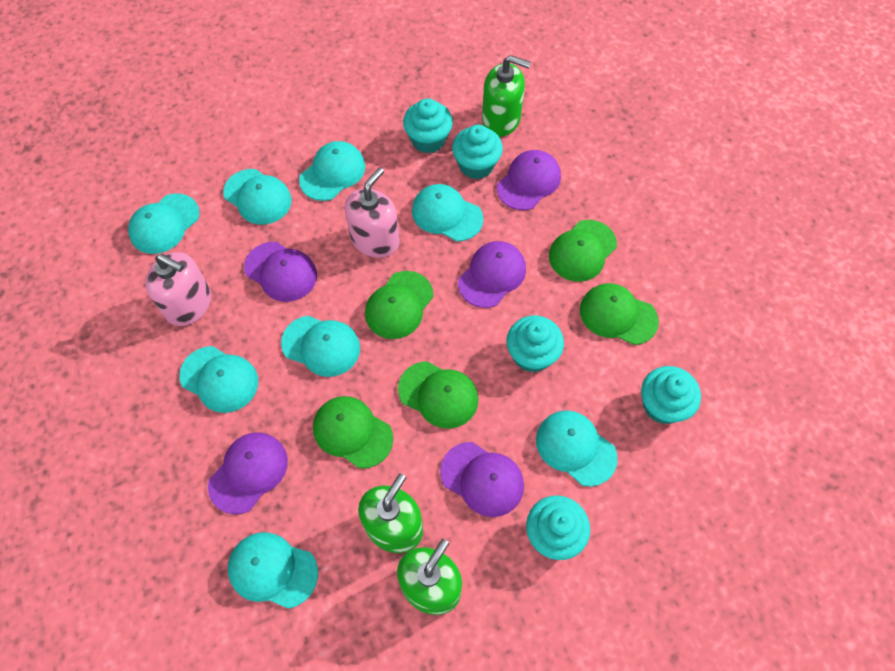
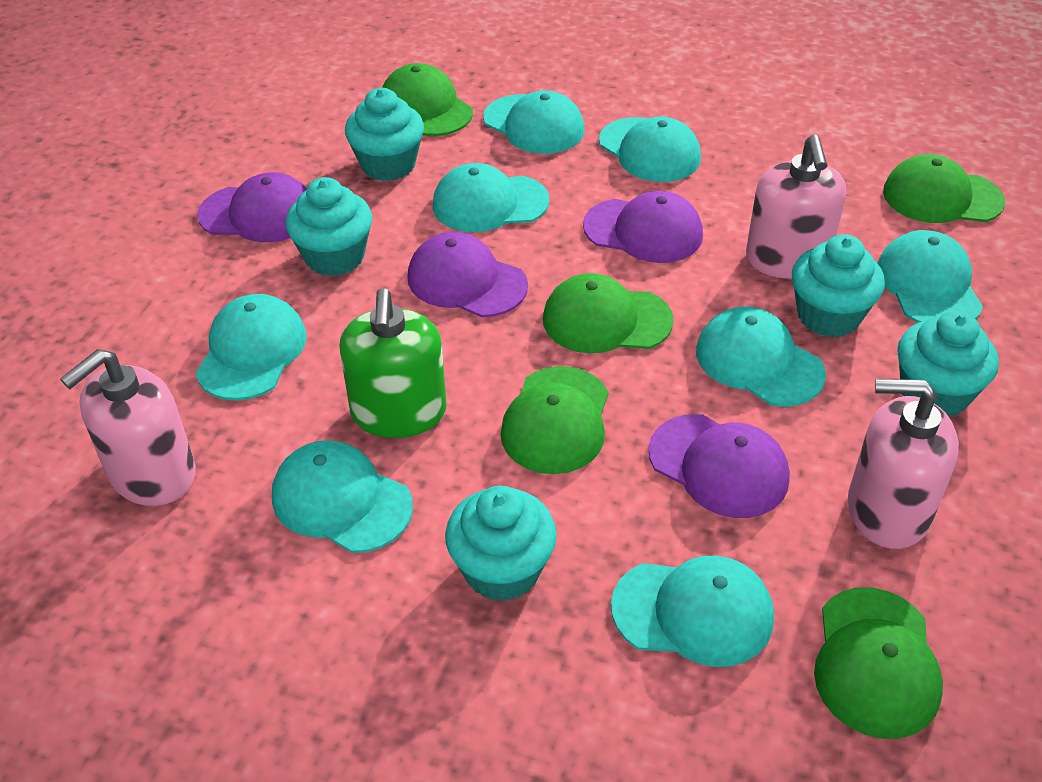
green soap dispenser: 3 -> 1
pink soap dispenser: 2 -> 3
purple cap: 5 -> 4

